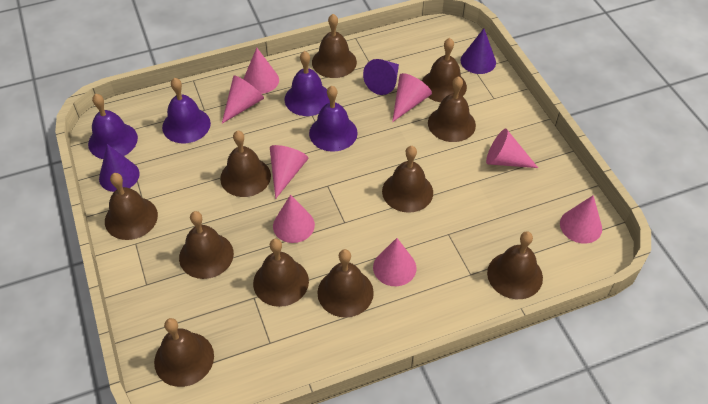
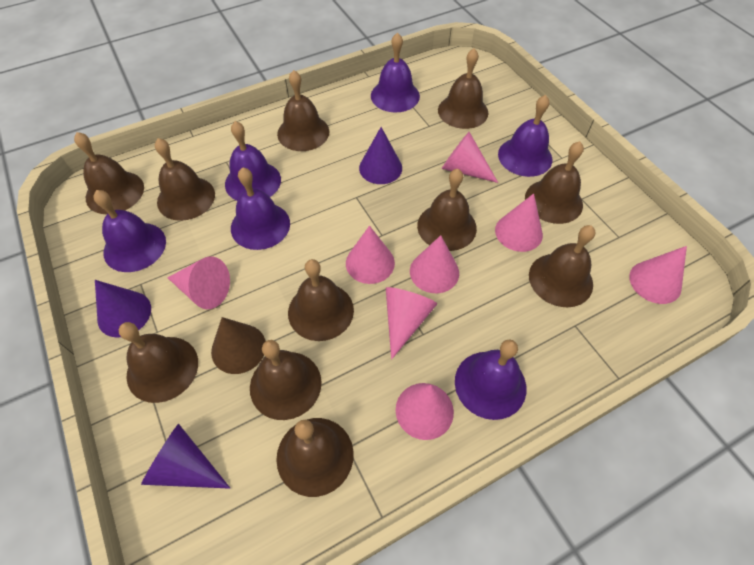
brown cone: 0 -> 1
purple bell: 4 -> 6

